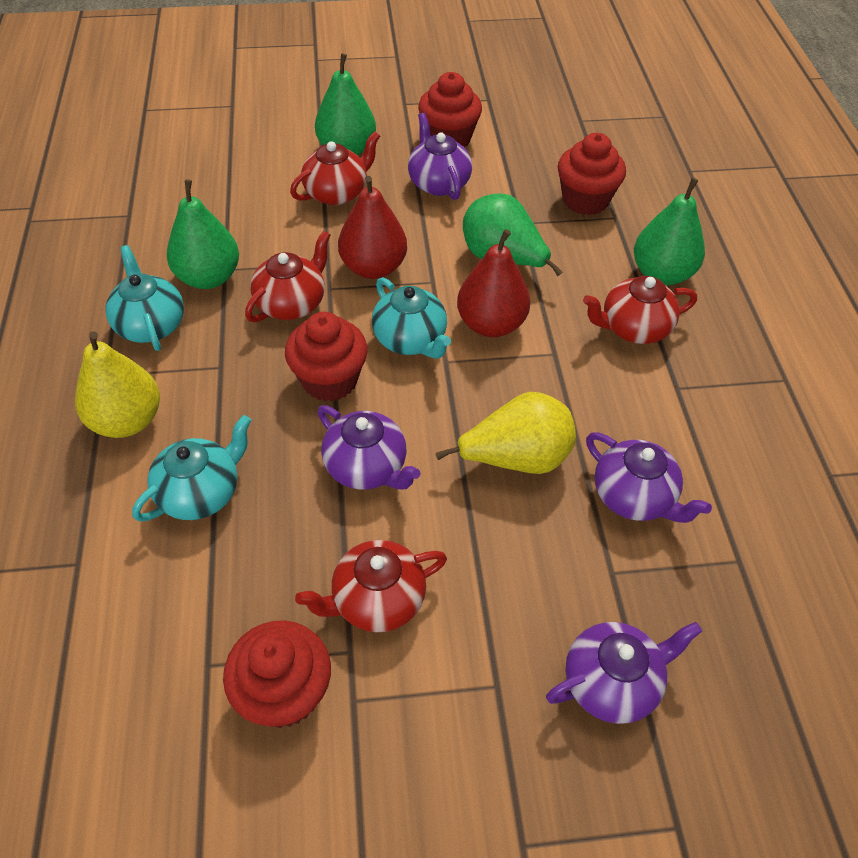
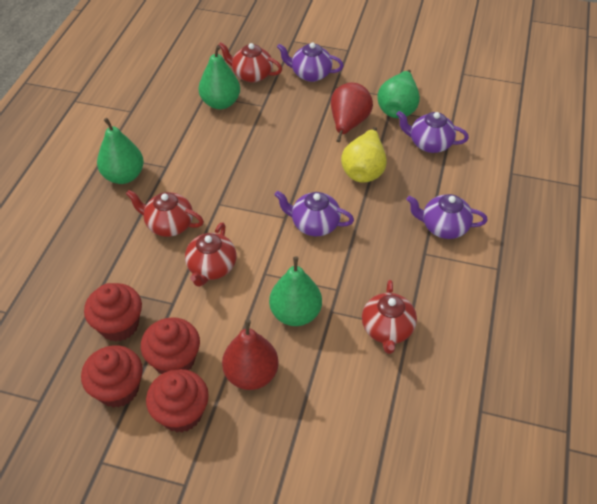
turquoise teapot: 3 -> 0
yellow pear: 2 -> 1

